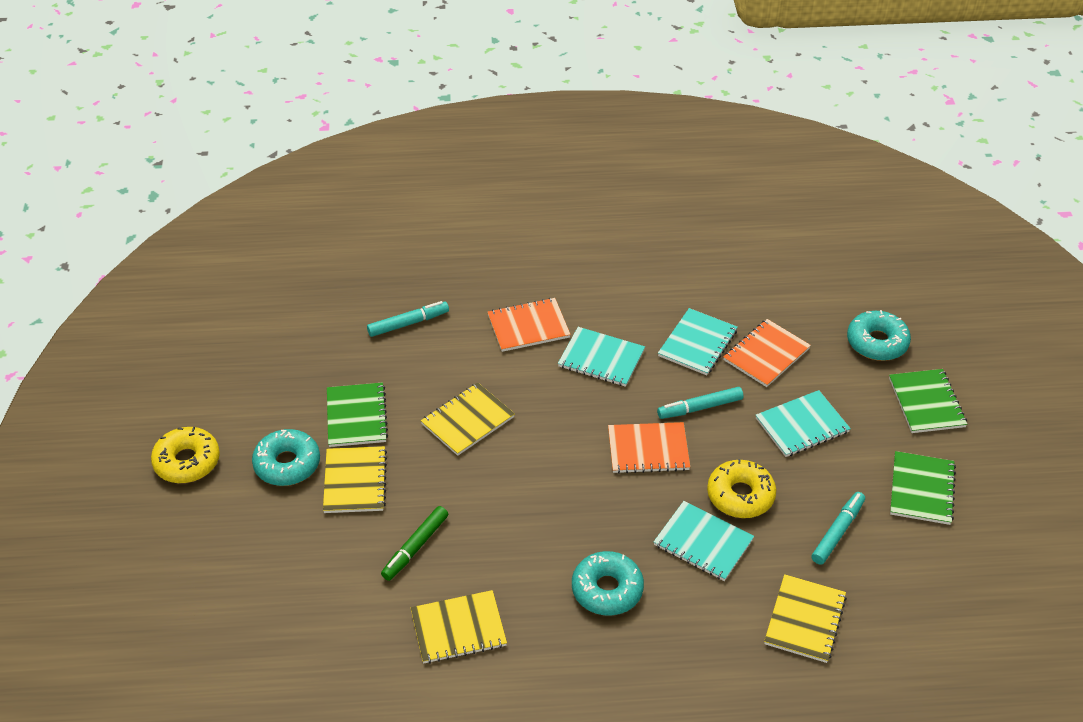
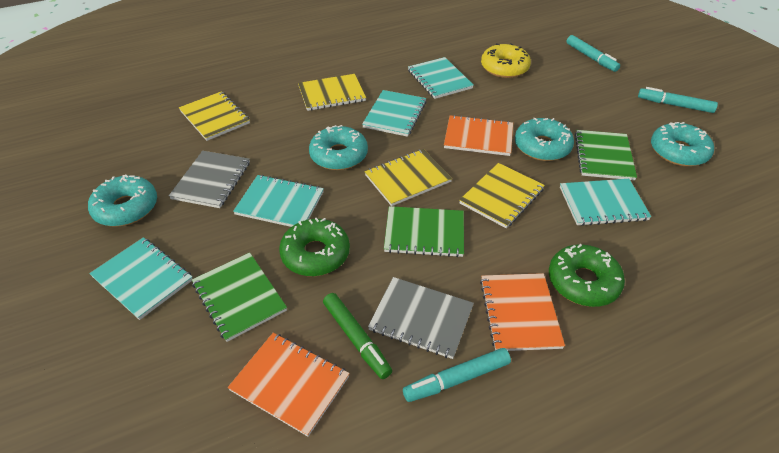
green donut: 0 -> 2
grey notebook: 0 -> 2
turquoise donut: 3 -> 4
turquoise notebook: 4 -> 5
yellow donut: 2 -> 1

